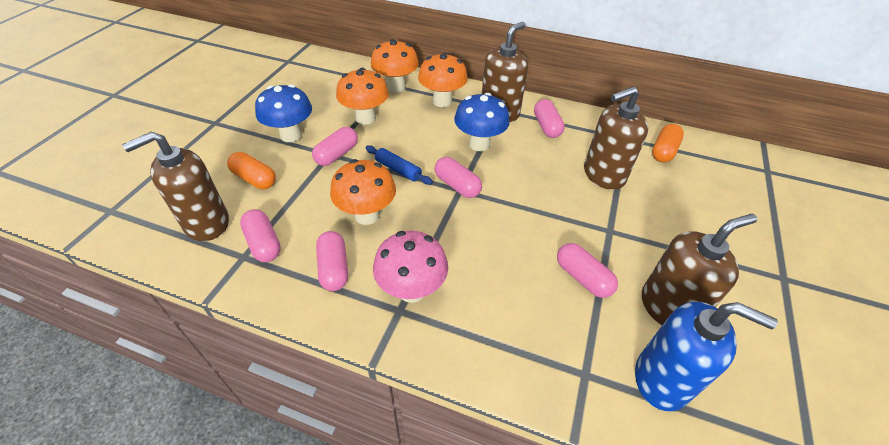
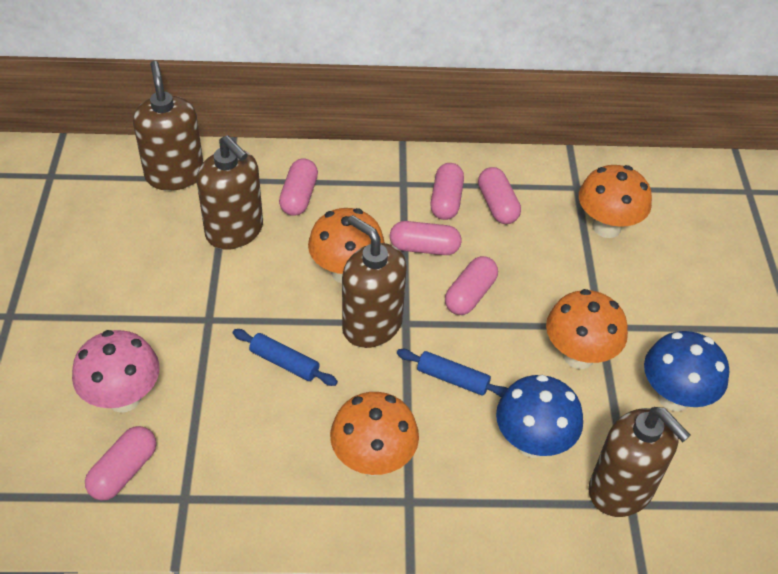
blue rolling pin: 1 -> 2
blue soap dispenser: 1 -> 0
orange capsule: 2 -> 0

